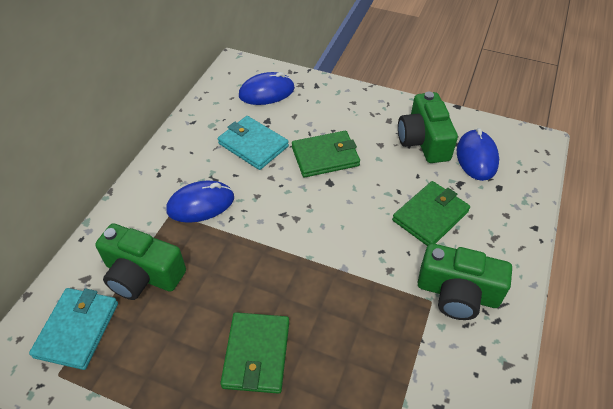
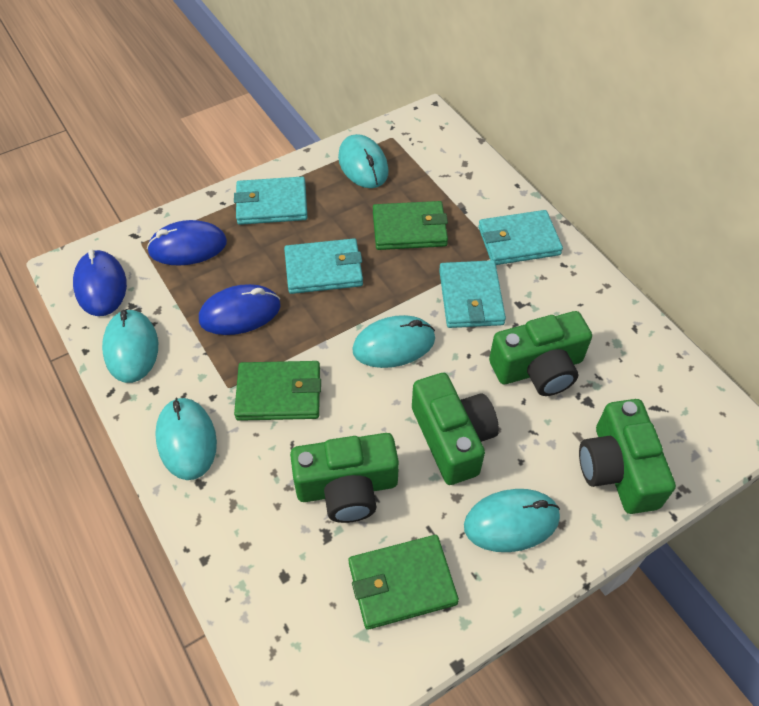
green camera: 3 -> 4
turquoise mouse: 0 -> 5
turquoise wallet: 2 -> 4

